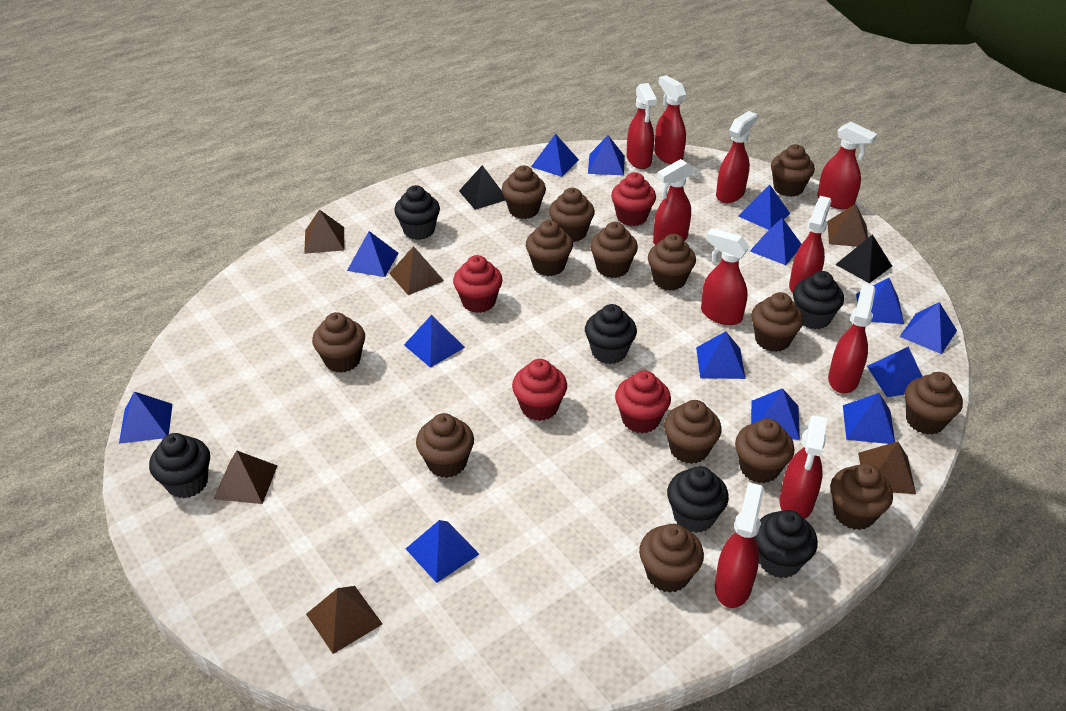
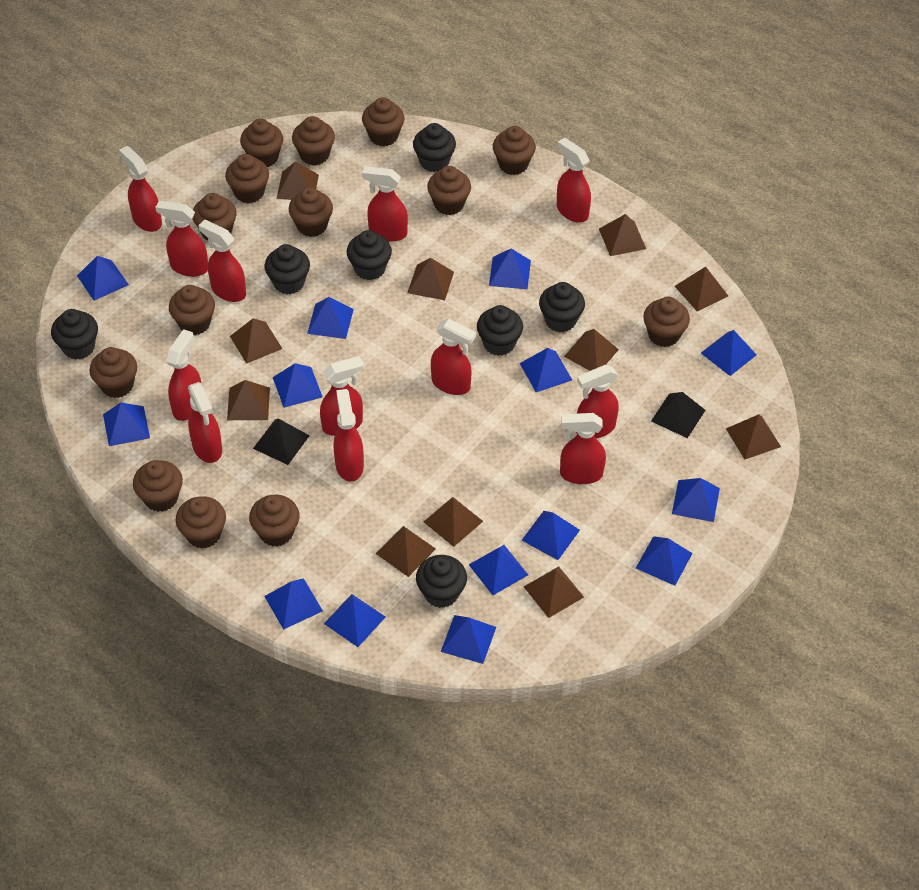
black cupcake: 6 -> 7
brown pyramid: 6 -> 11
red cupcake: 4 -> 0
red spray bottle: 10 -> 12

